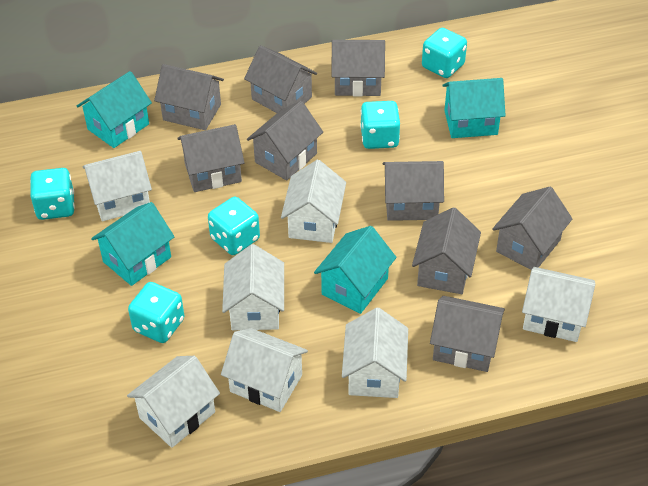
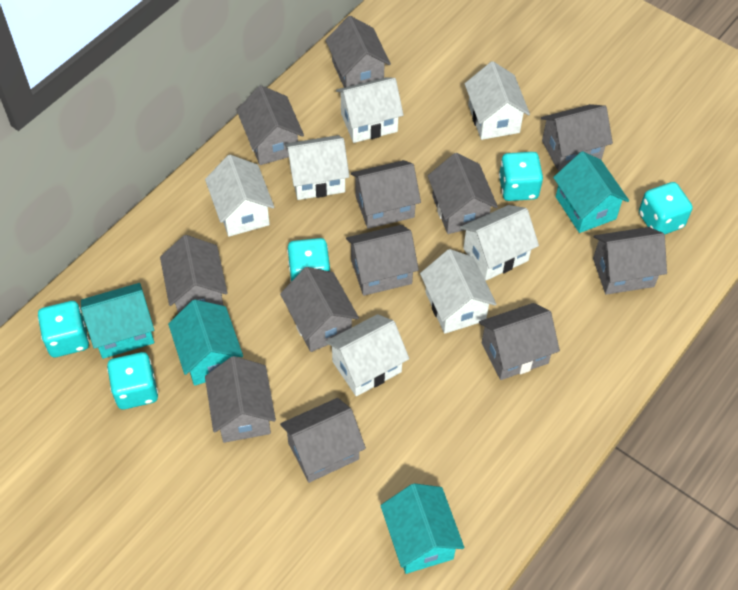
grey house: 9 -> 12

